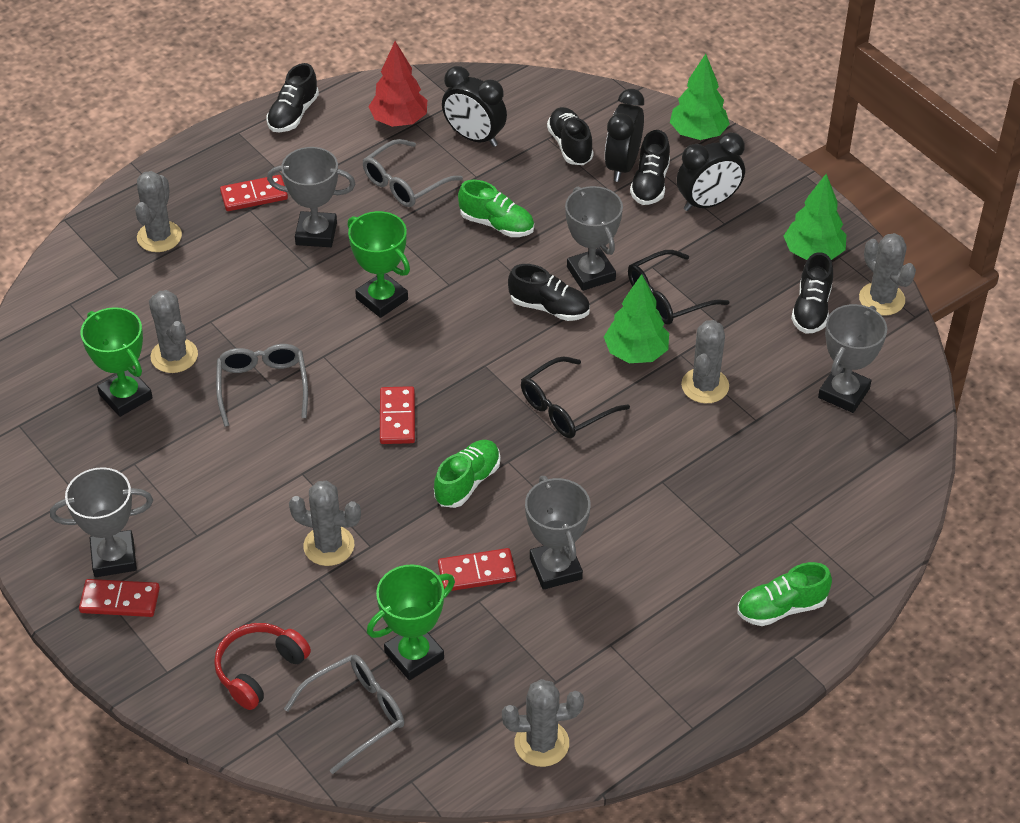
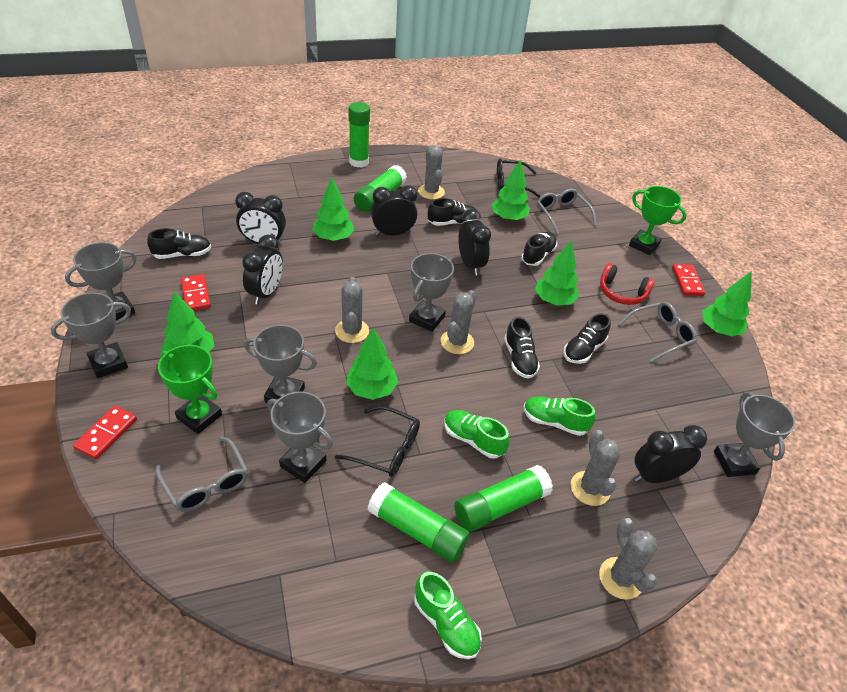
black clock: 3 -> 5
green glue stick: 0 -> 4
green tree: 3 -> 6
green trophy: 3 -> 2
grey cactus: 6 -> 5
grey trophy: 5 -> 6
red domino: 4 -> 3
red tree: 1 -> 0

